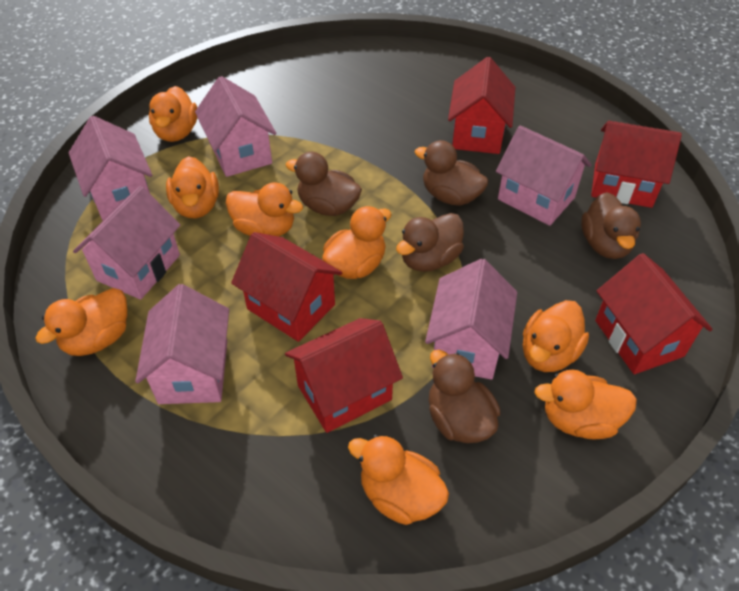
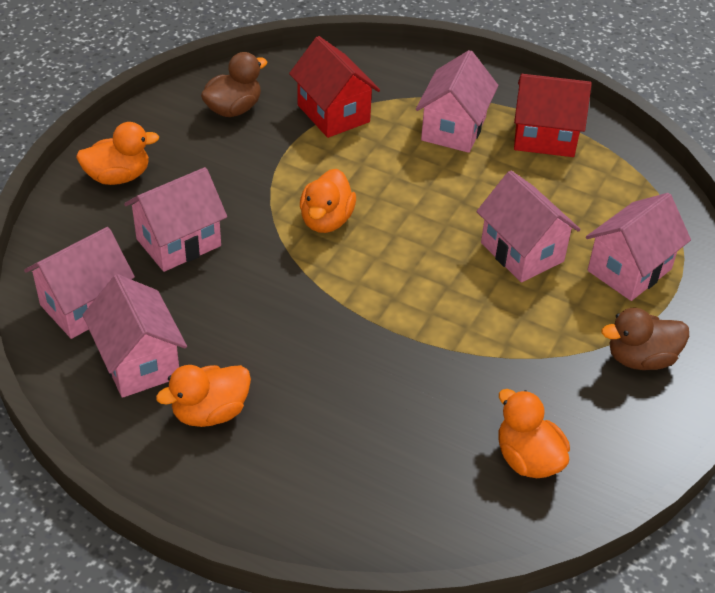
brown duck: 5 -> 2
orange duck: 8 -> 4
red house: 5 -> 2

